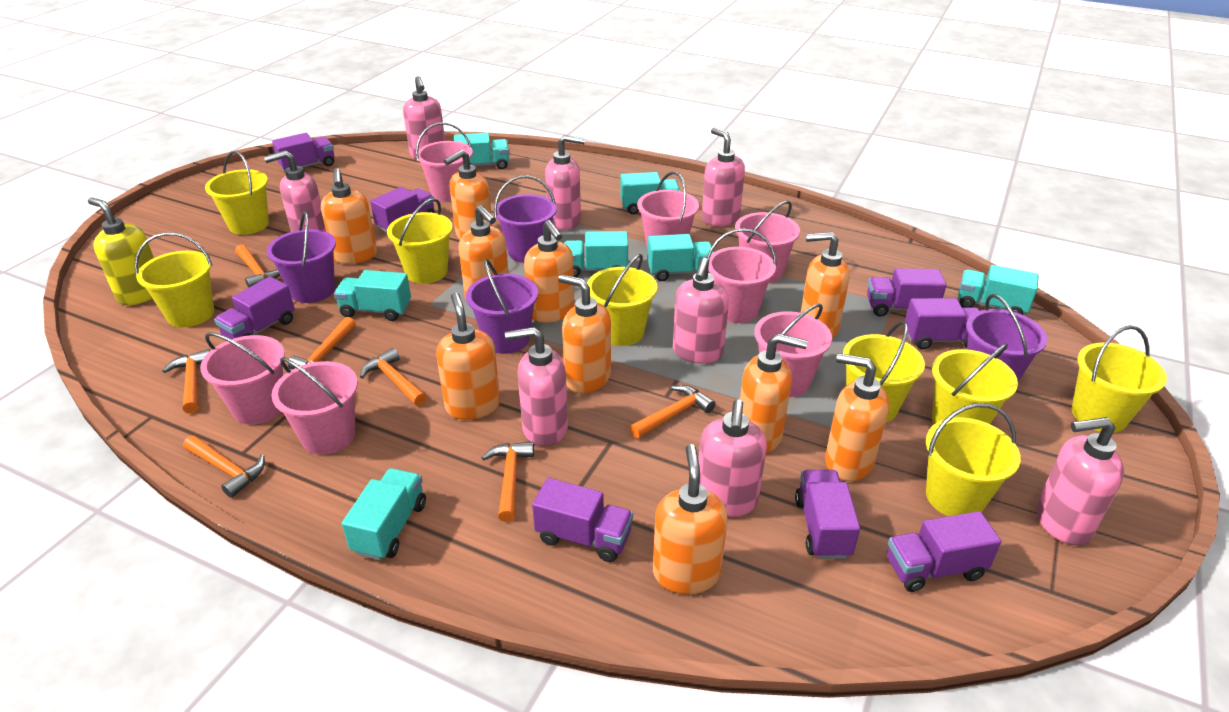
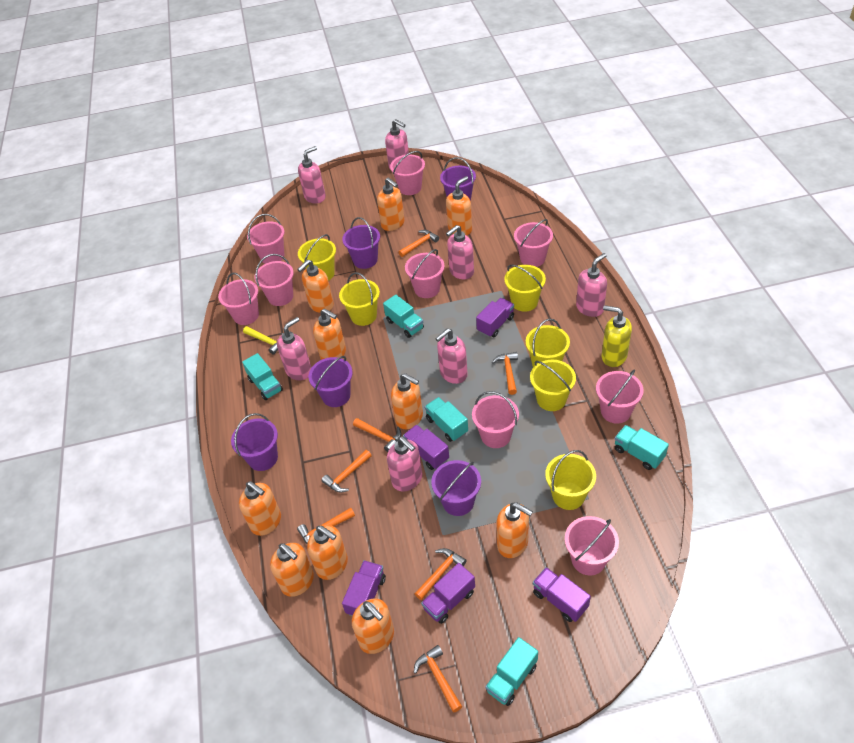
pink bucket: 7 -> 9
pink soap dispenser: 8 -> 7
purple bucket: 4 -> 5
purple truck: 8 -> 5
turquoise truck: 7 -> 5
yellow bucket: 8 -> 6
yellow hammer: 0 -> 1

